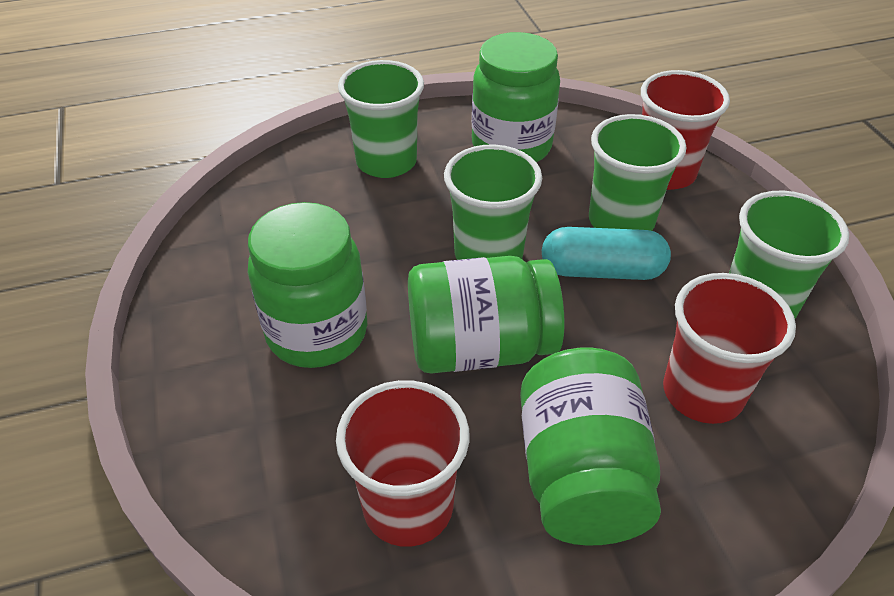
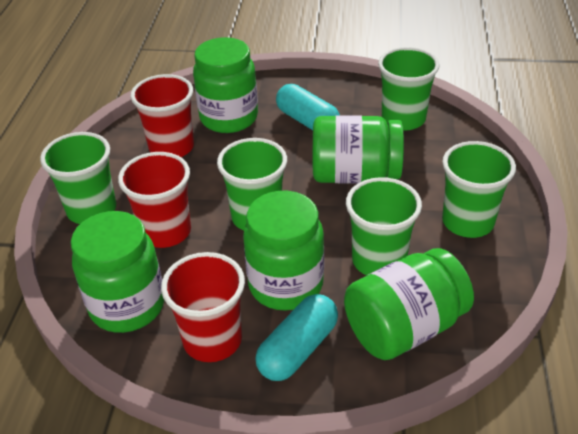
green cup: 4 -> 5
green jar: 4 -> 5
turquoise capsule: 1 -> 2

